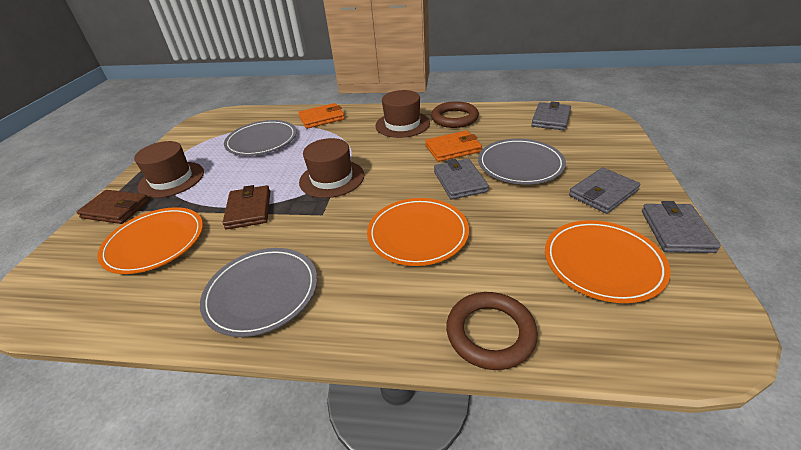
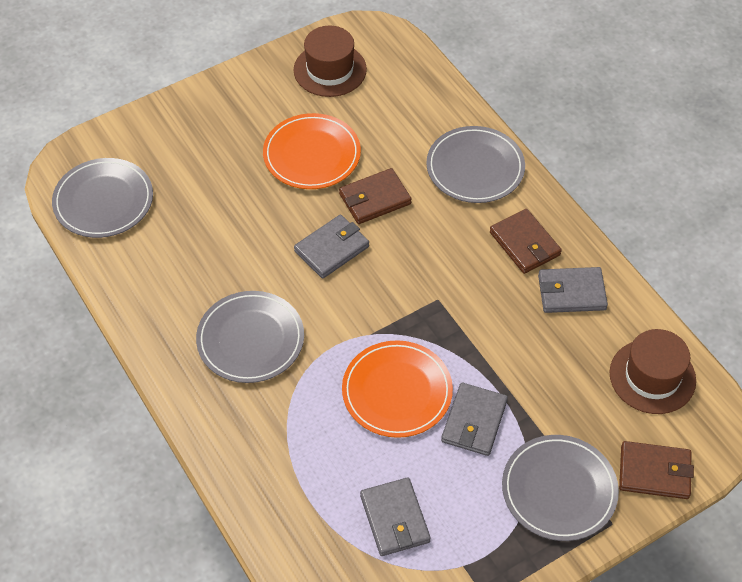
brown hat: 3 -> 2
brown ring: 2 -> 0
brown wallet: 2 -> 3
grey plate: 3 -> 4
orange plate: 3 -> 2
orange wallet: 2 -> 0

